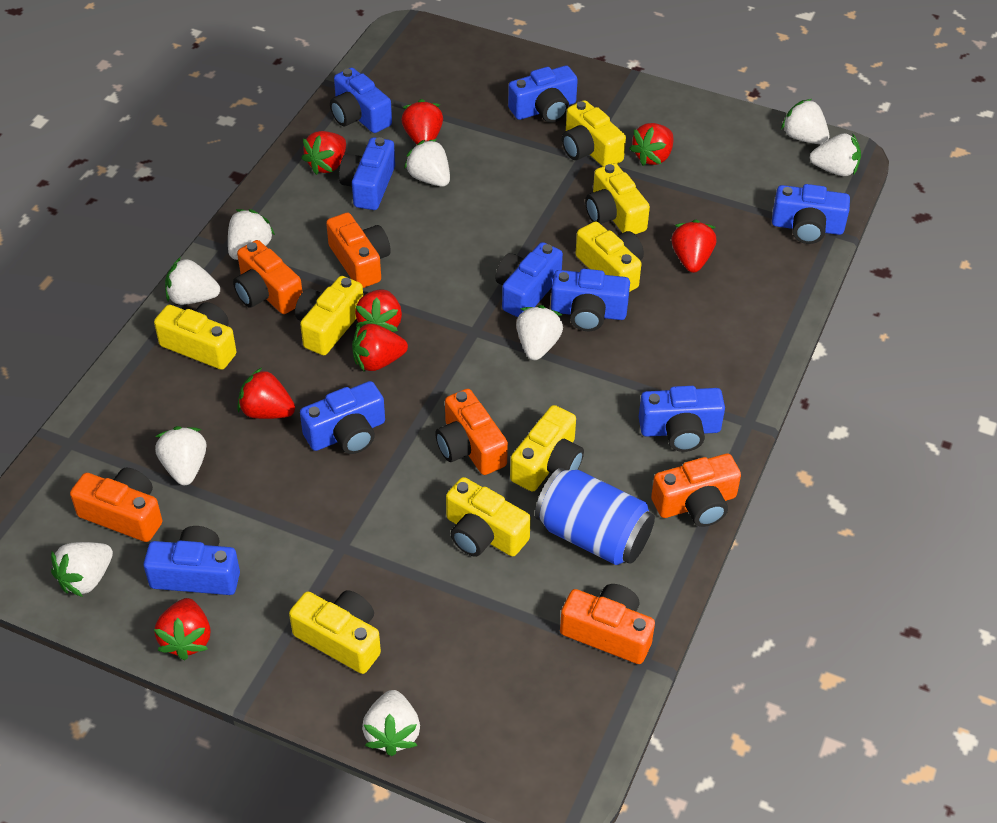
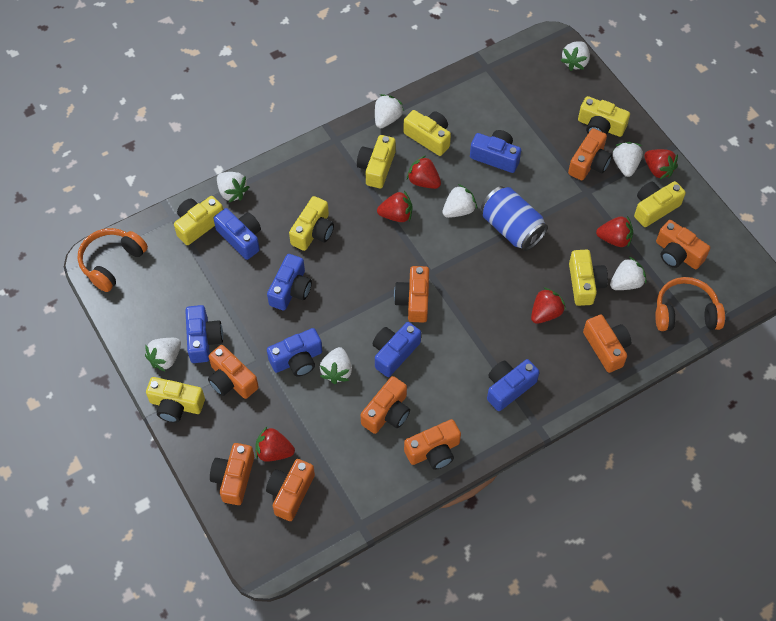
blue camera: 9 -> 7
orange camera: 6 -> 9
orange headphones: 0 -> 2
red strawberry: 8 -> 6
white strawberry: 9 -> 8

